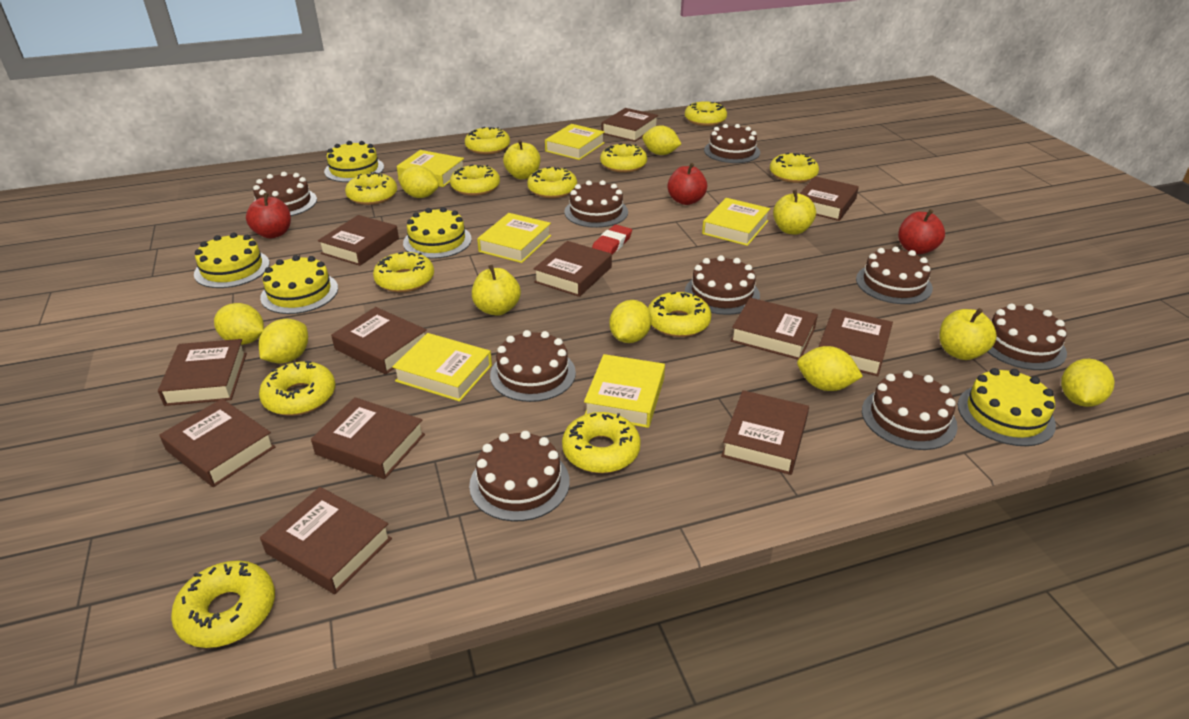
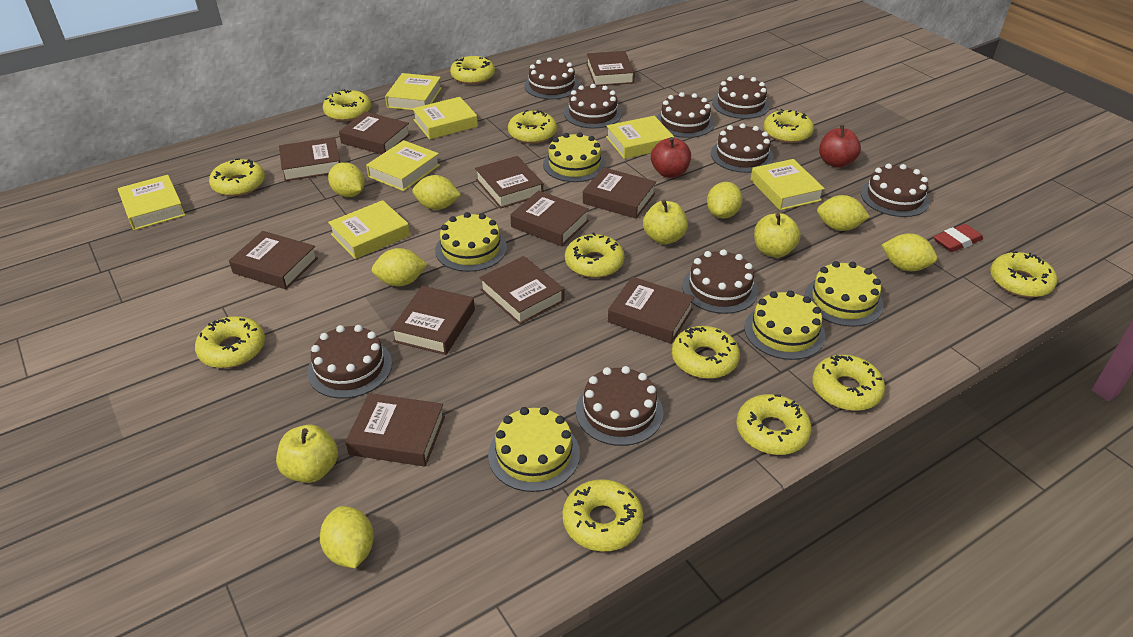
brown book: 12 -> 11
red apple: 3 -> 2
yellow apple: 4 -> 3
yellow book: 6 -> 7

